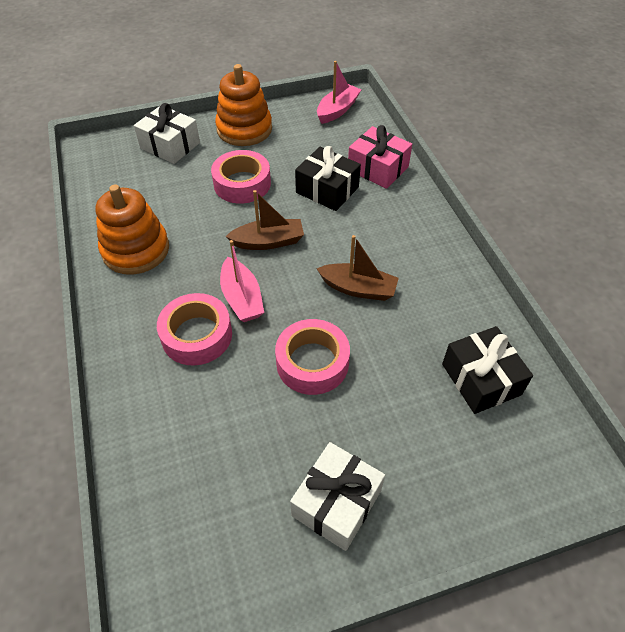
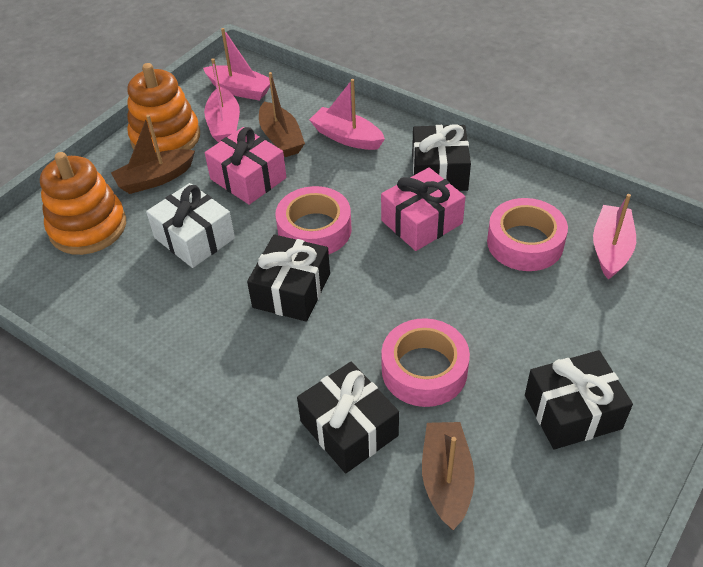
black gift: 2 -> 4
brown boat: 2 -> 3
pink boat: 2 -> 4
pink gift: 1 -> 2
white gift: 2 -> 1

